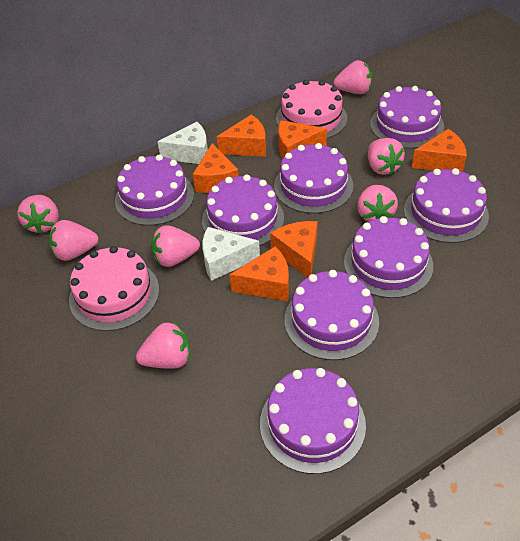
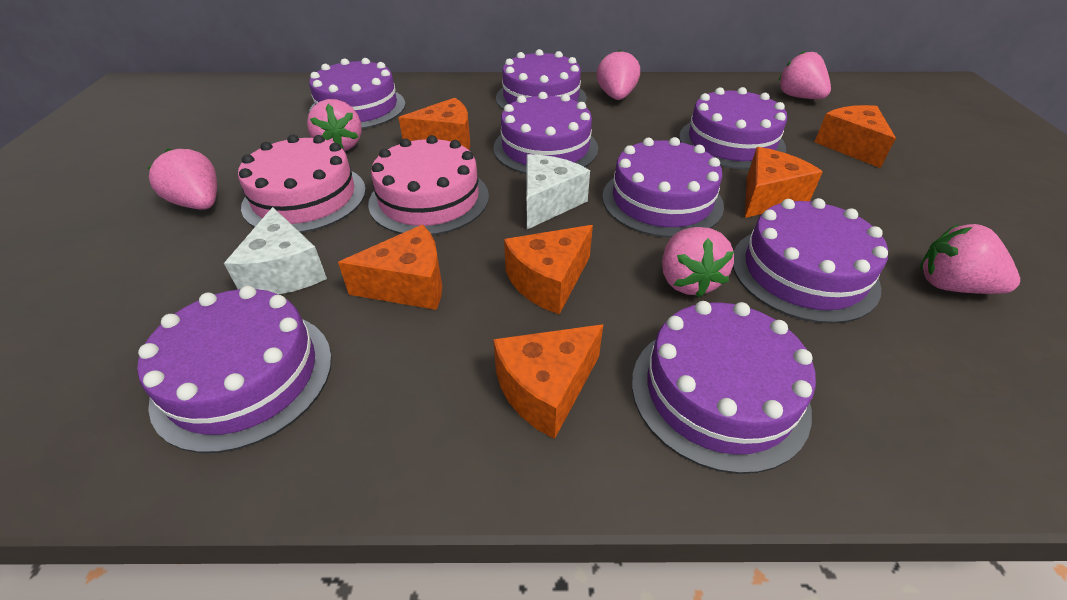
pink strawberry: 7 -> 6

